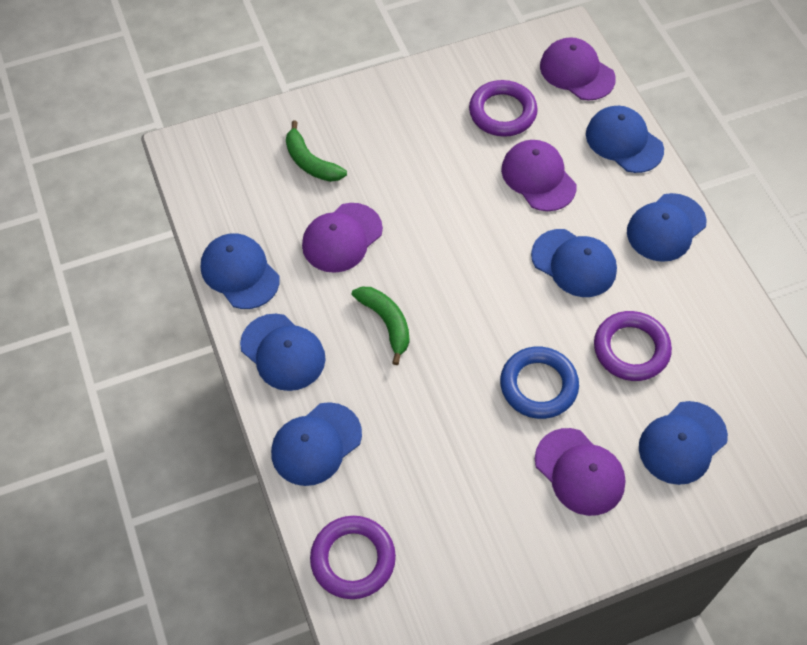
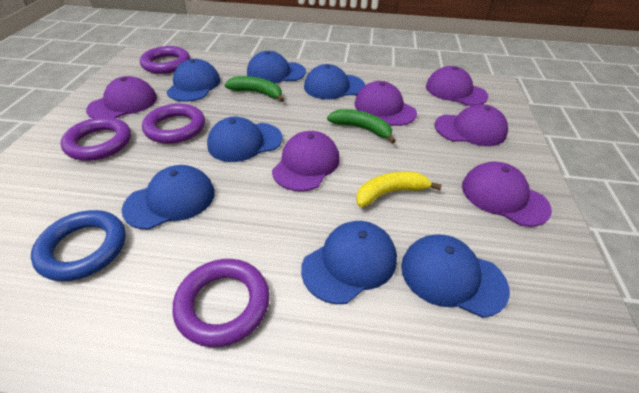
purple cap: 4 -> 6
purple ring: 3 -> 4
yellow banana: 0 -> 1

